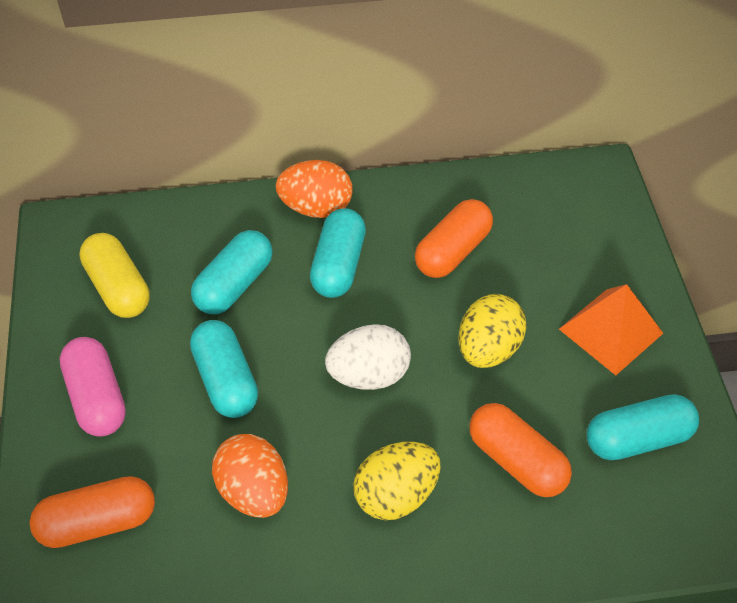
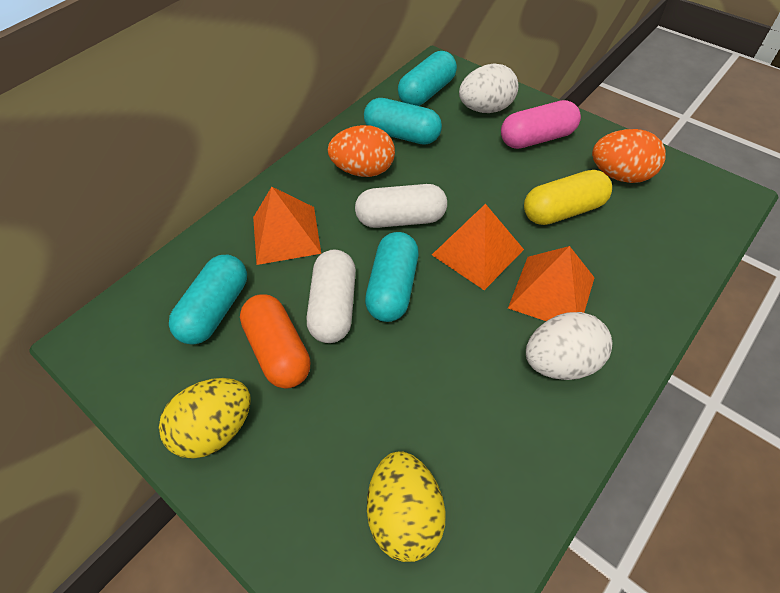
orange capsule: 3 -> 1
orange pyramid: 1 -> 3
white capsule: 0 -> 2
white egg: 1 -> 2

